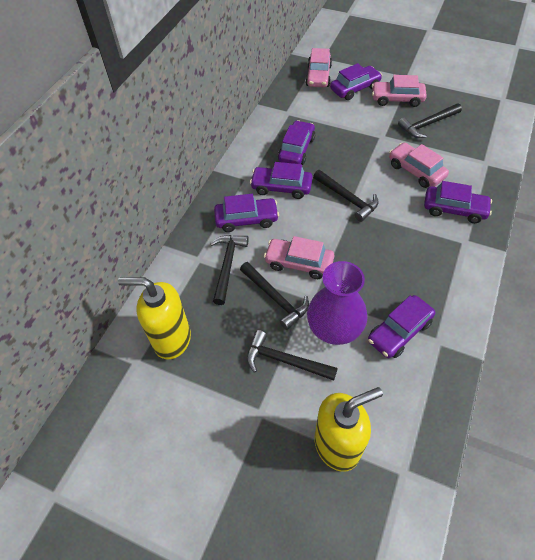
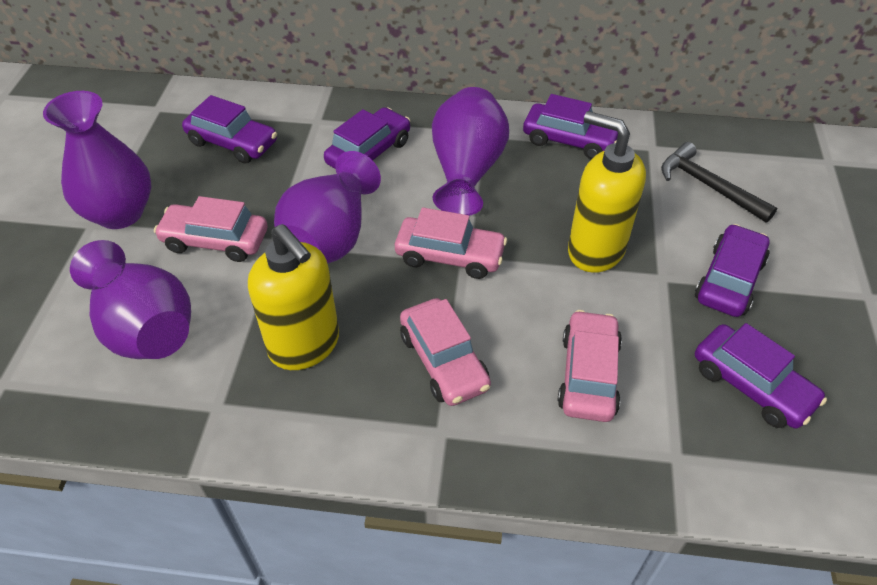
black hammer: 5 -> 1
purple car: 6 -> 5
purple vase: 1 -> 4

